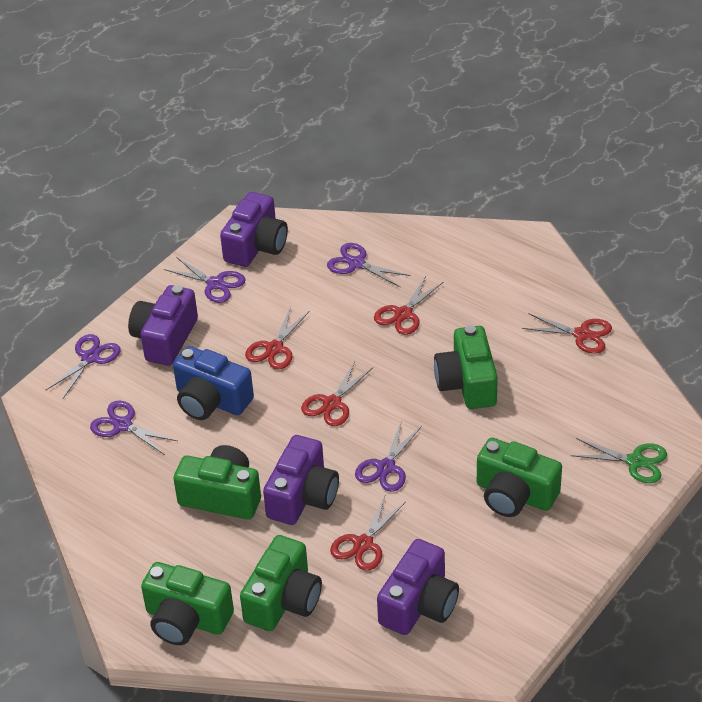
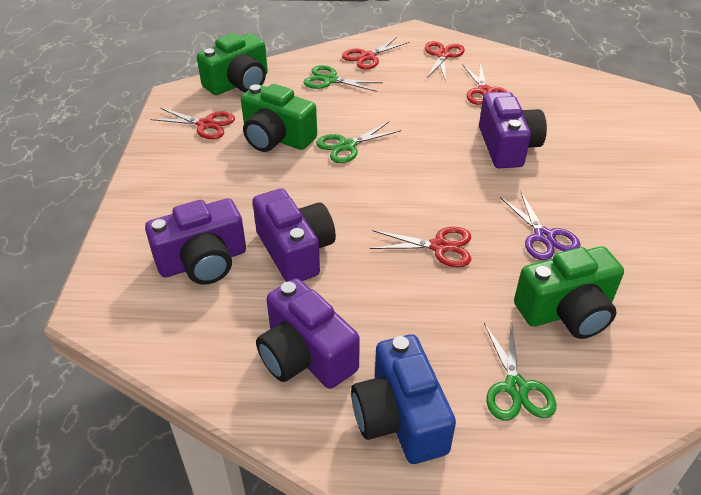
green camera: 5 -> 3
green scissors: 1 -> 3
purple scissors: 5 -> 1

